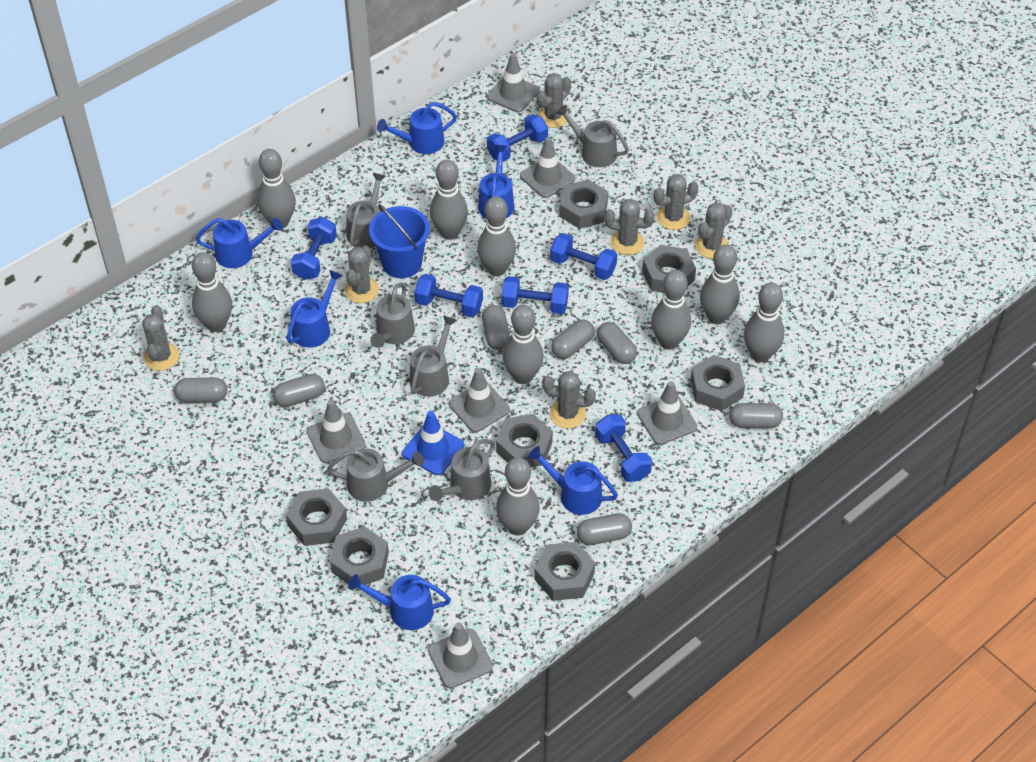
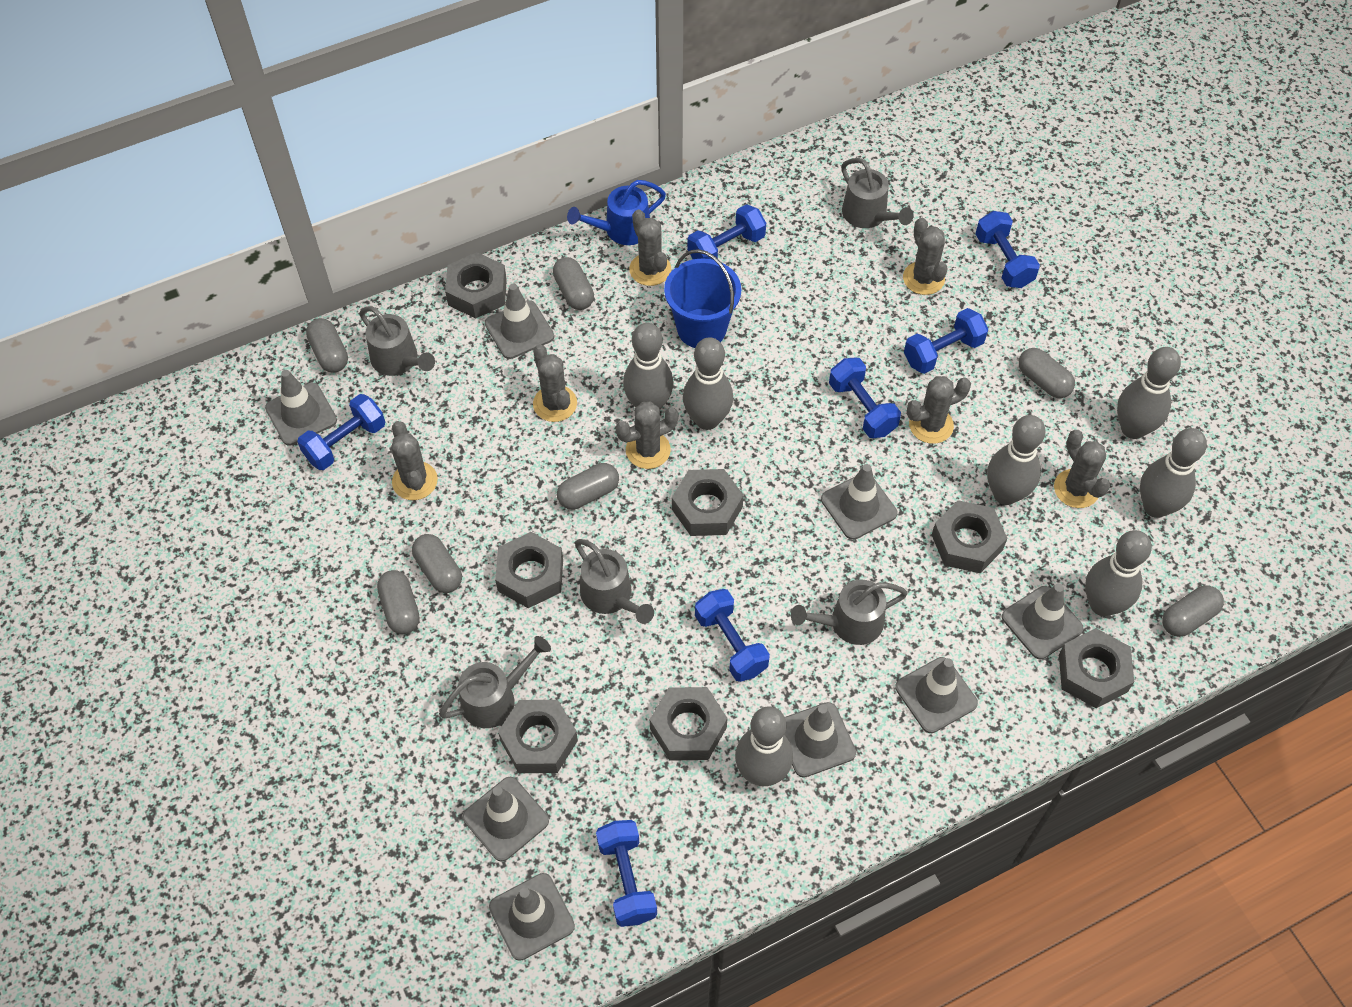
blue dumbbell: 6 -> 7
blue traffic cone: 1 -> 0
blue watering can: 6 -> 1
grey bowling pin: 9 -> 7
grey traffic cone: 6 -> 8
grey watering can: 6 -> 5

